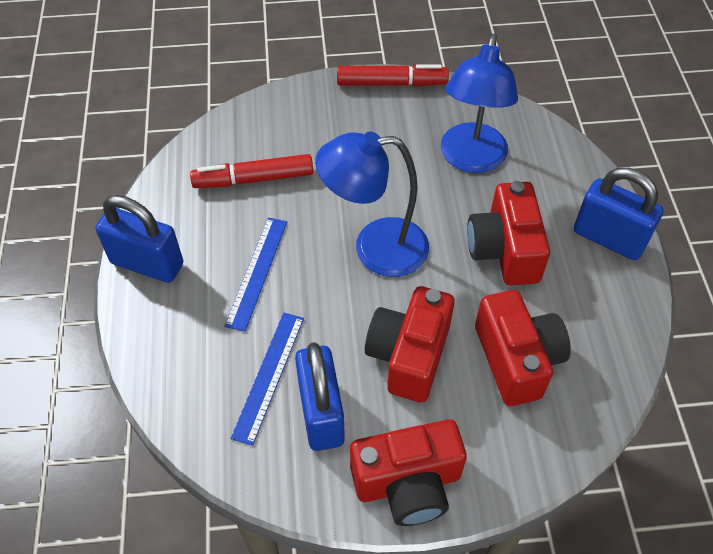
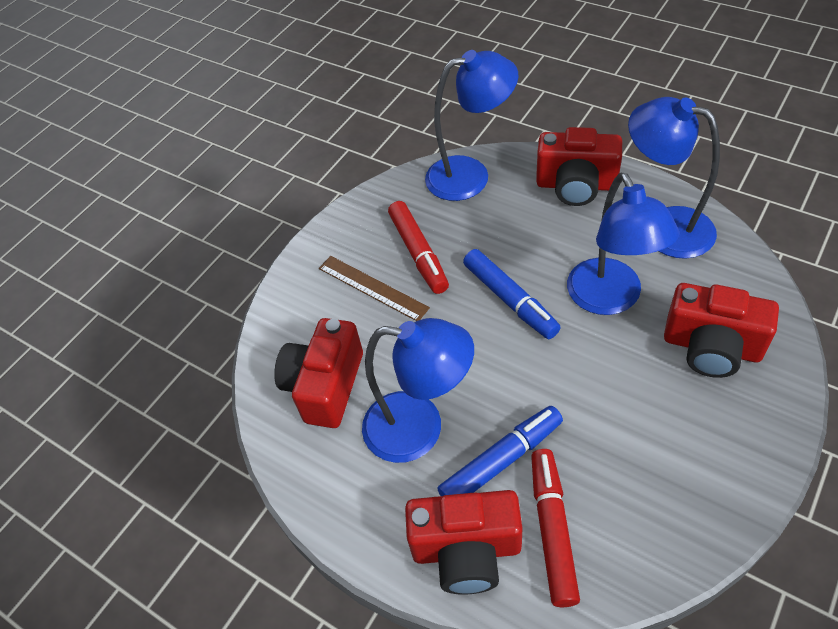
blue lamp: 2 -> 4
blue marker: 0 -> 2
blue padlock: 3 -> 0
blue ruler: 2 -> 0
brown ruler: 0 -> 1

